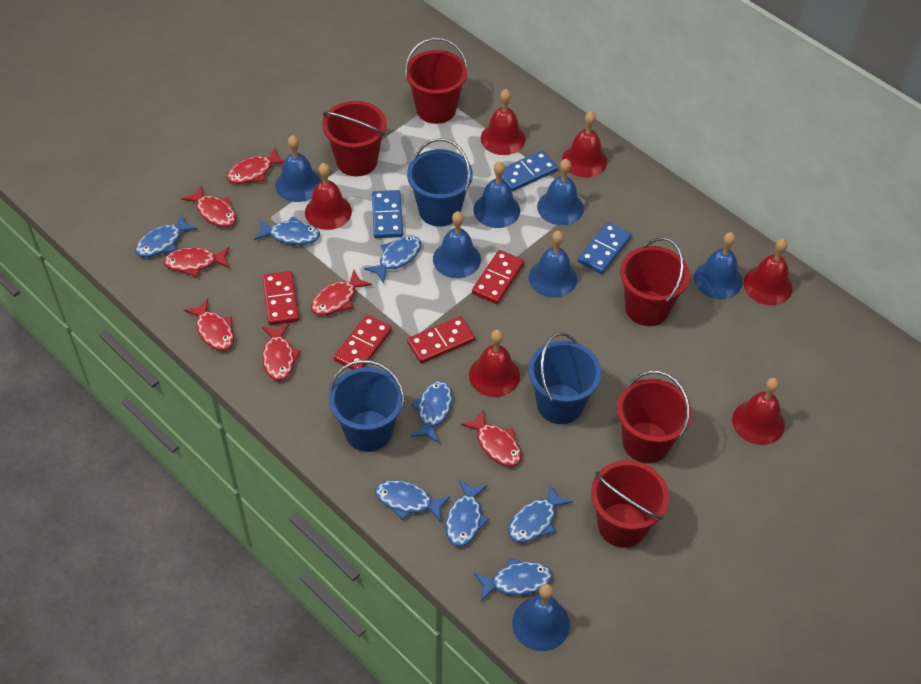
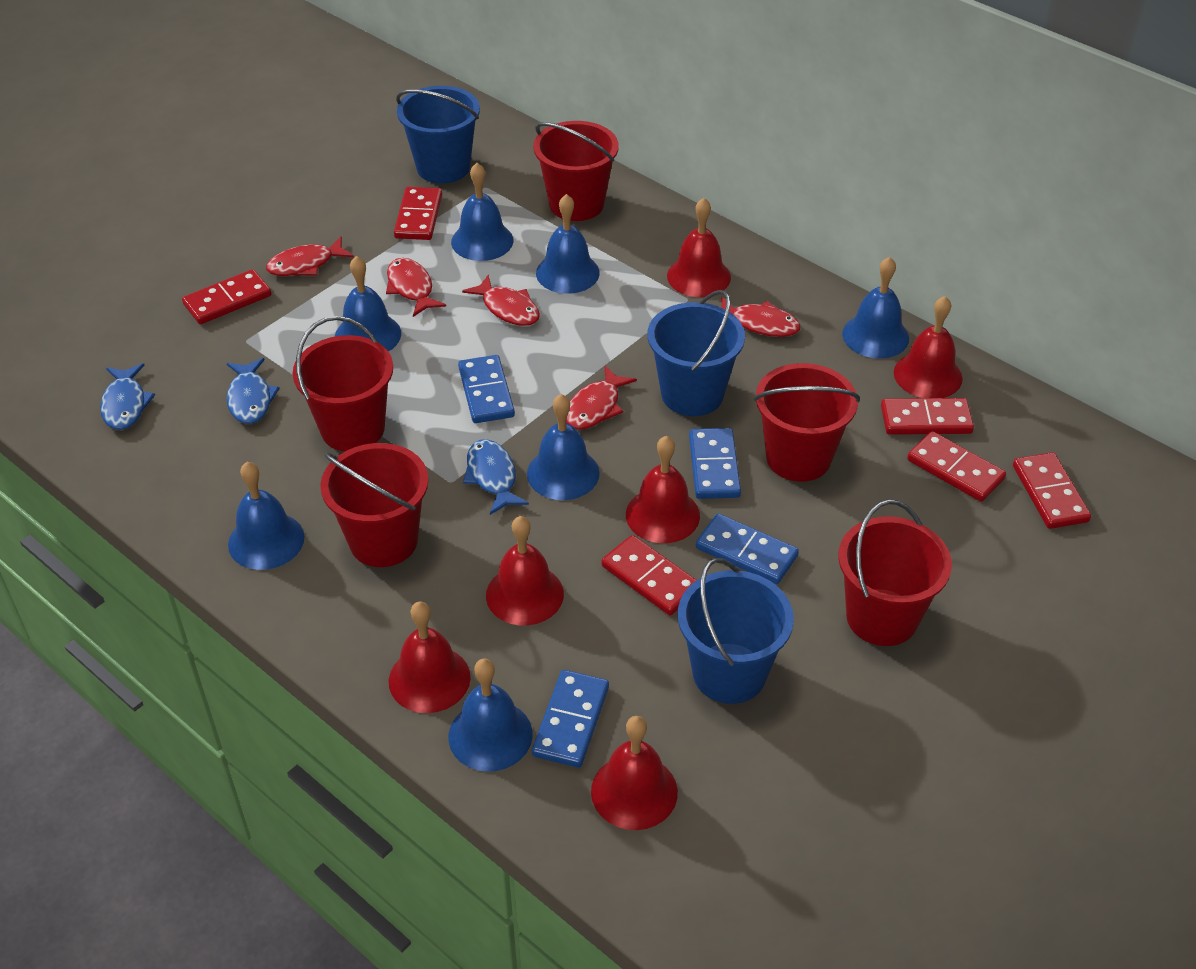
blue domino: 3 -> 4
blue fish: 8 -> 3
red domino: 4 -> 6
red fish: 7 -> 5

